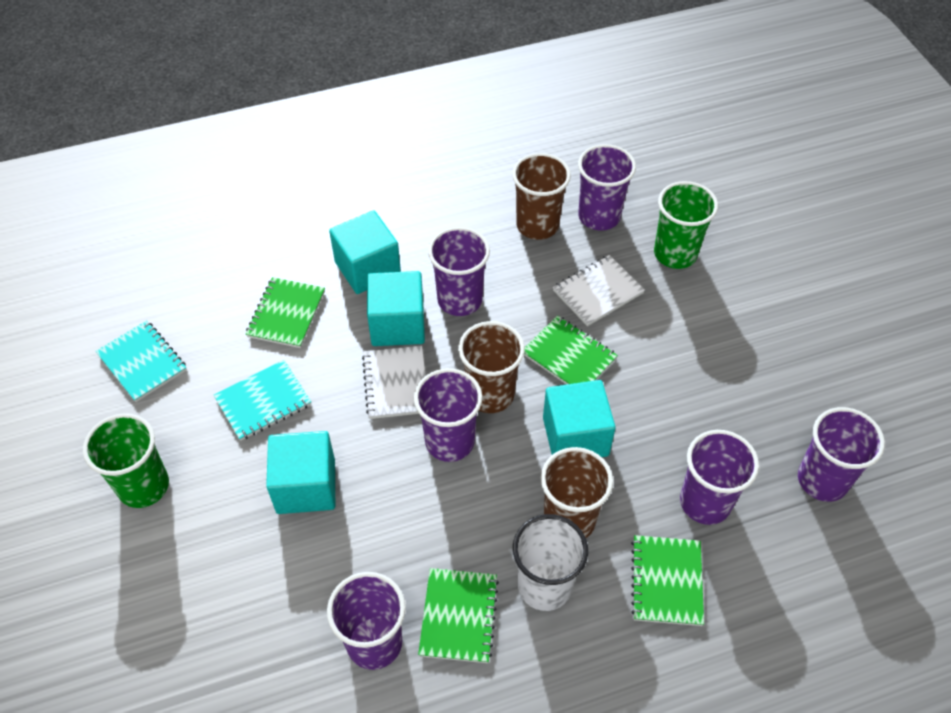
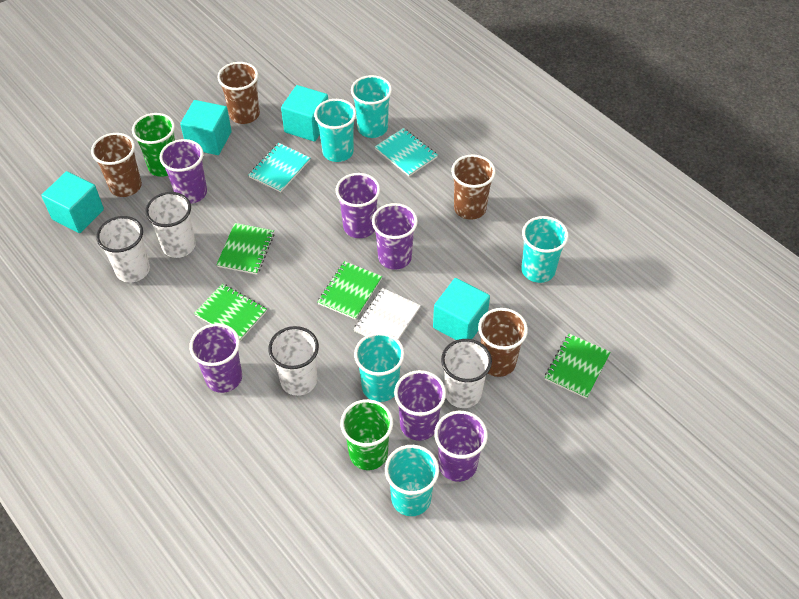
brown cup: 3 -> 4
turquoise cup: 0 -> 5
white cup: 1 -> 4
white notebook: 2 -> 1

